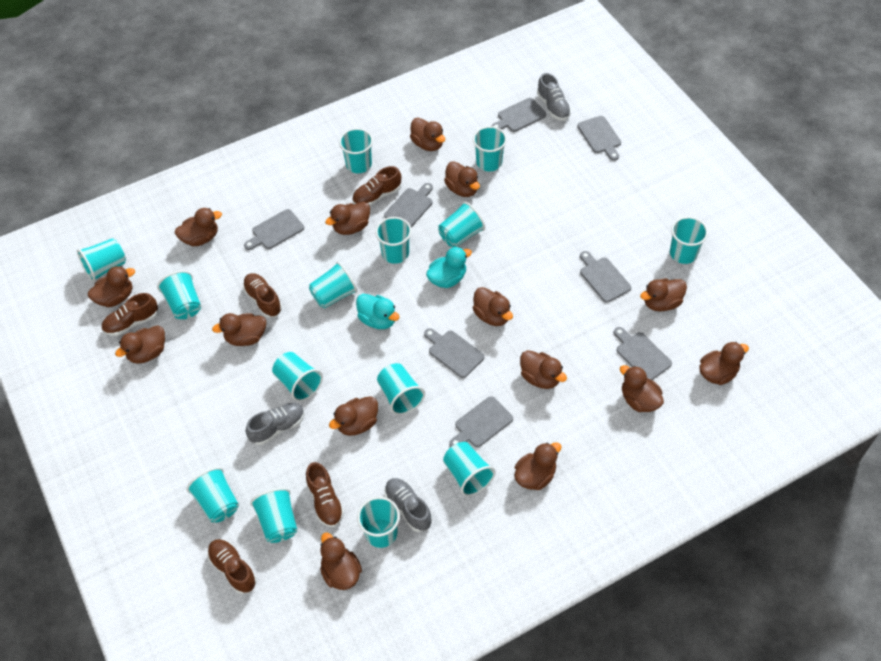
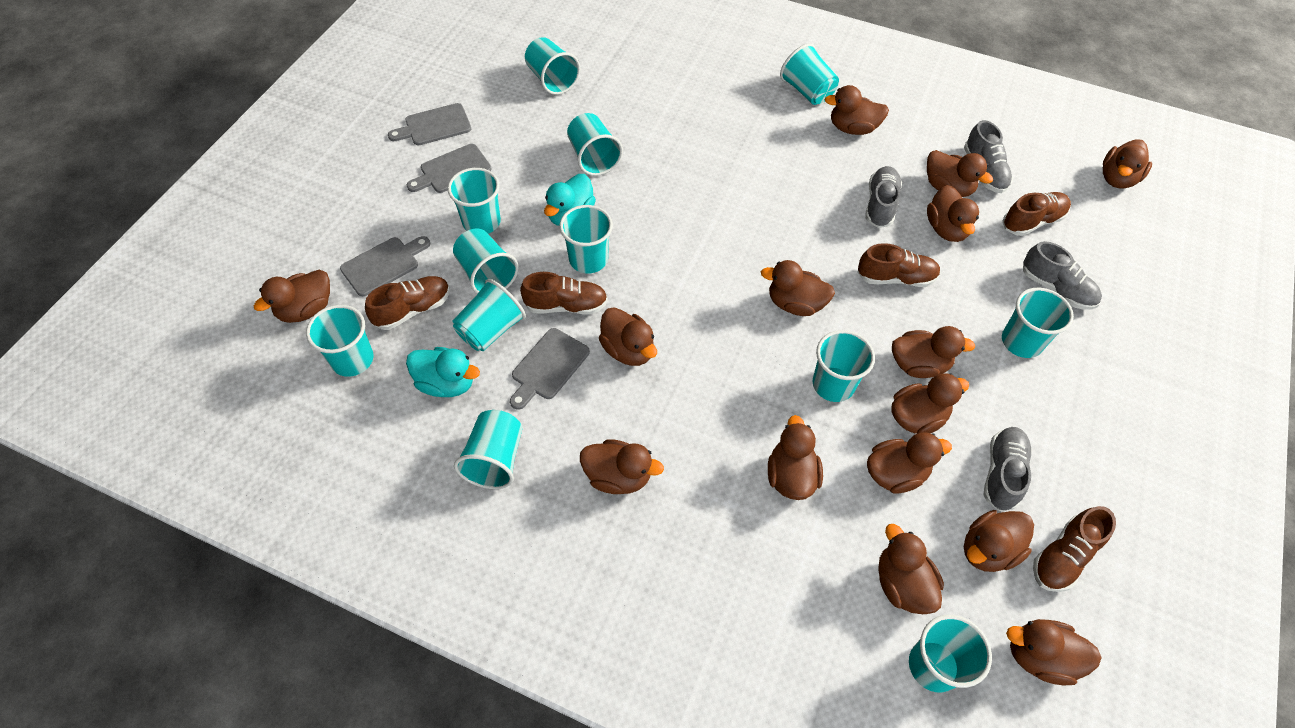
grey cutting board: 8 -> 4
grey shoe: 3 -> 4
turquoise cup: 14 -> 12

